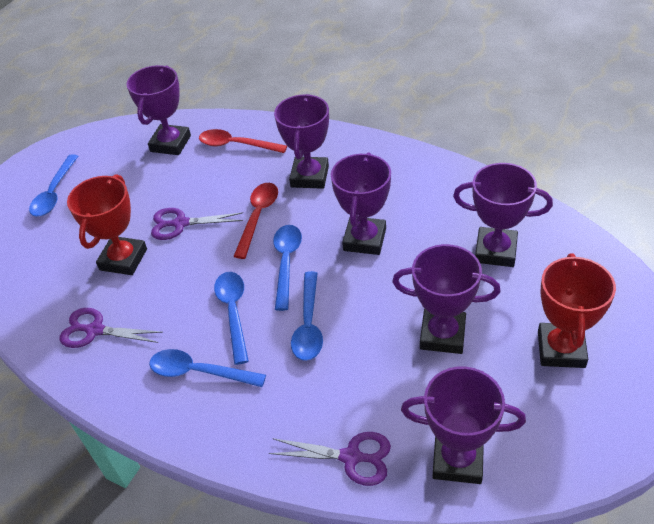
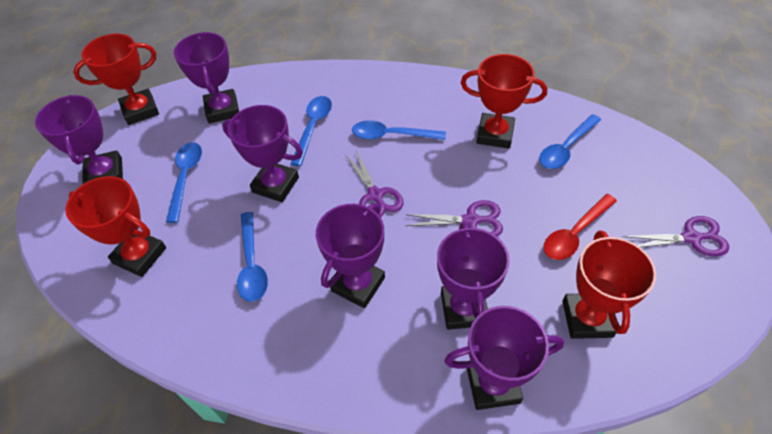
red spoon: 2 -> 1
red trophy: 2 -> 4

